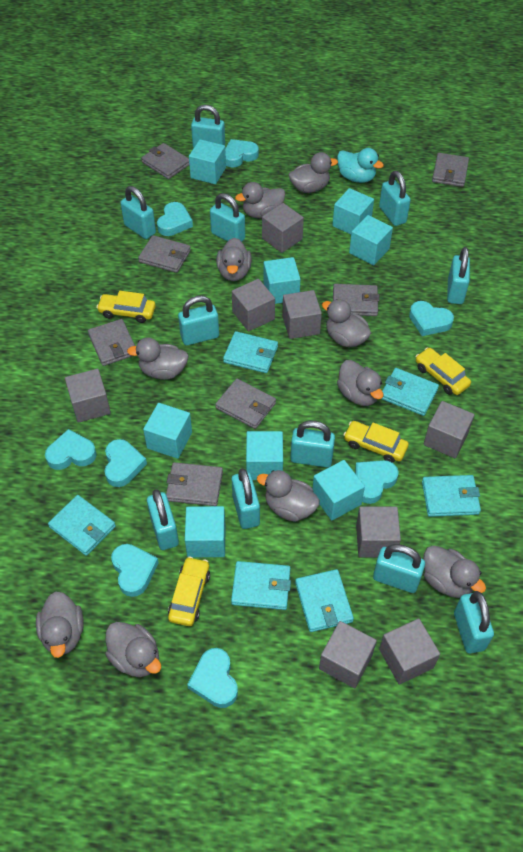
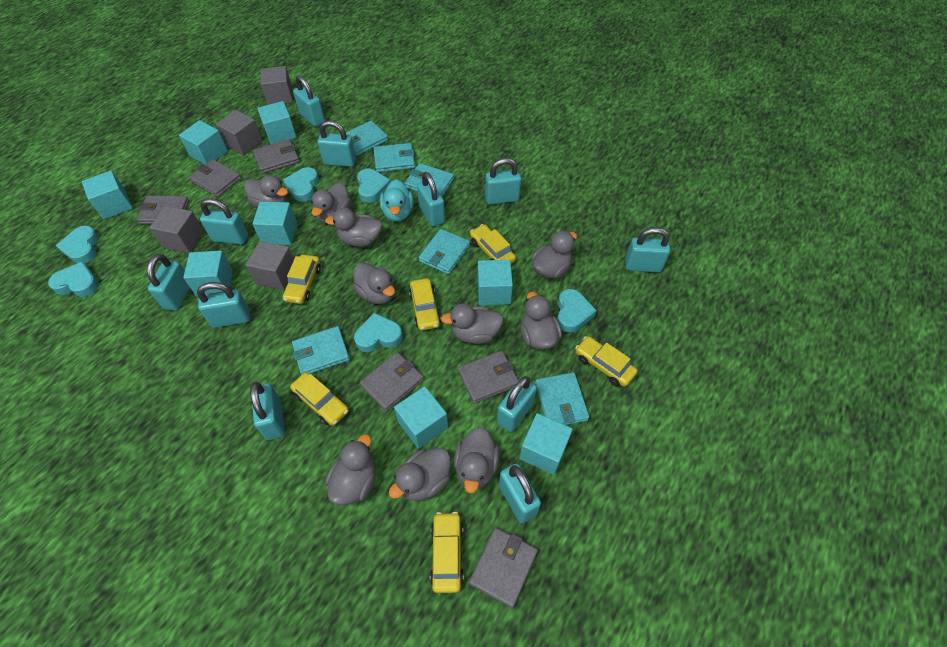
grey cube: 8 -> 4
grey wallet: 7 -> 6
turquoise heart: 8 -> 6
yellow car: 4 -> 6

